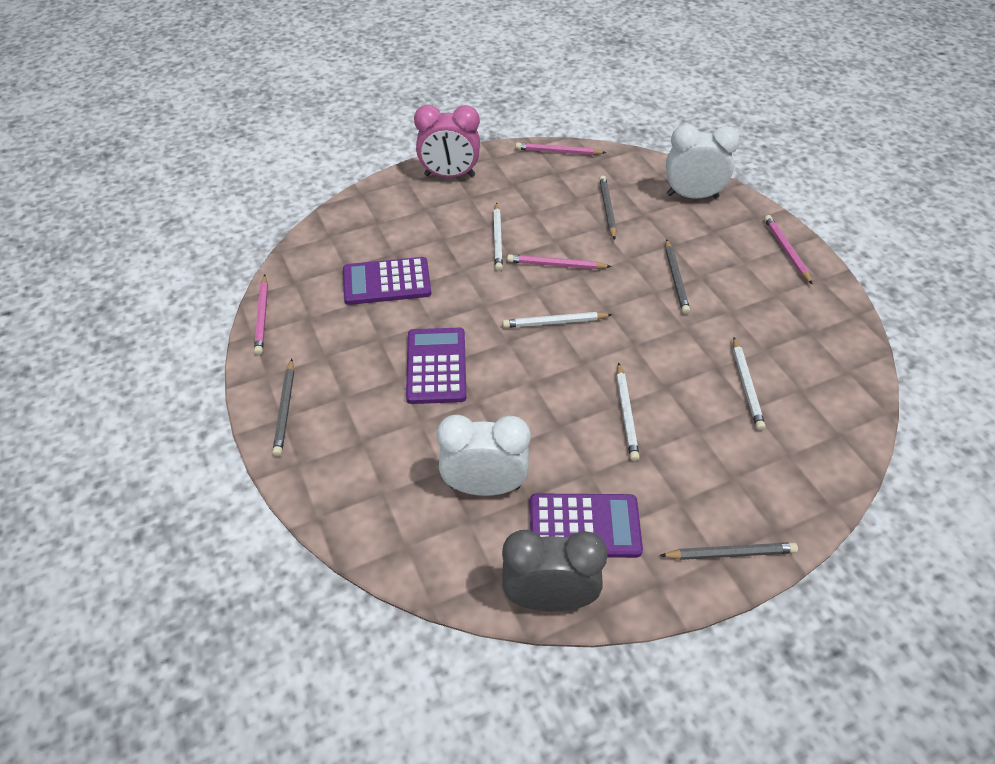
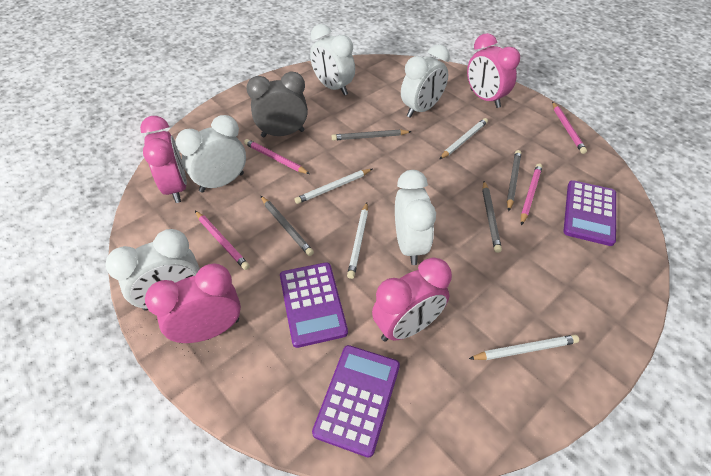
pink clock: 1 -> 4
white clock: 2 -> 5

